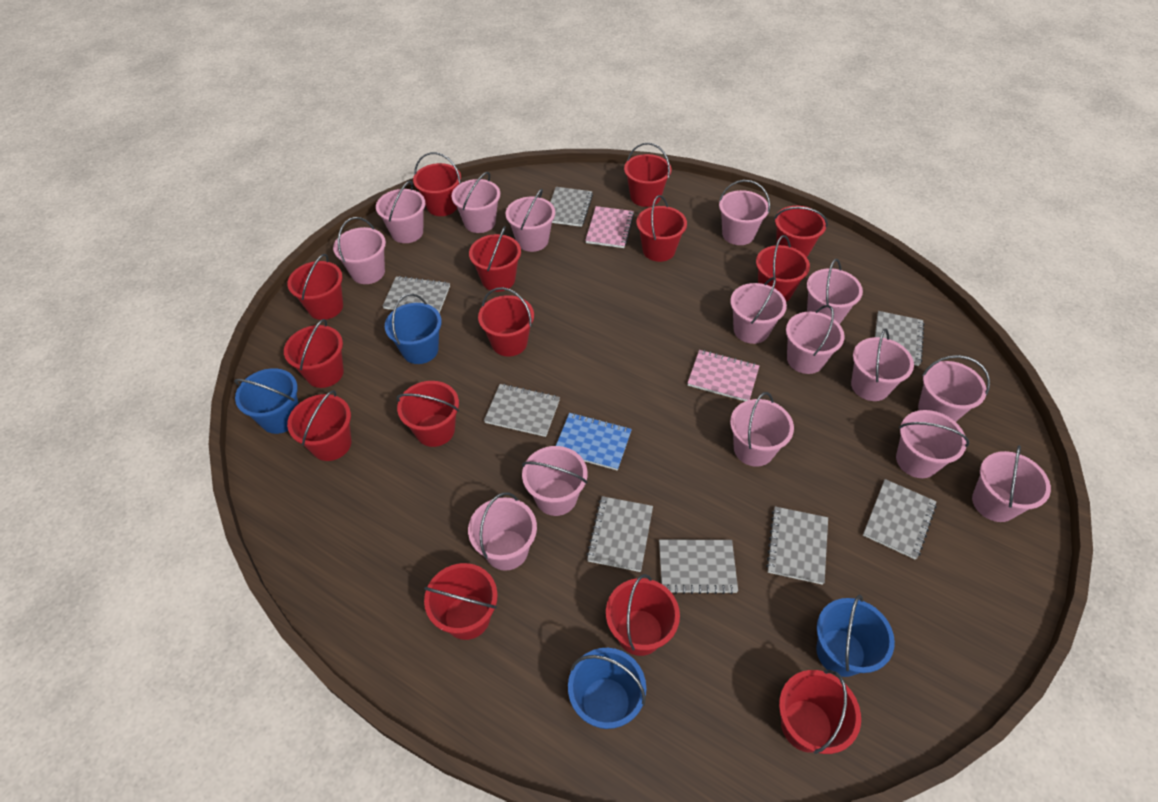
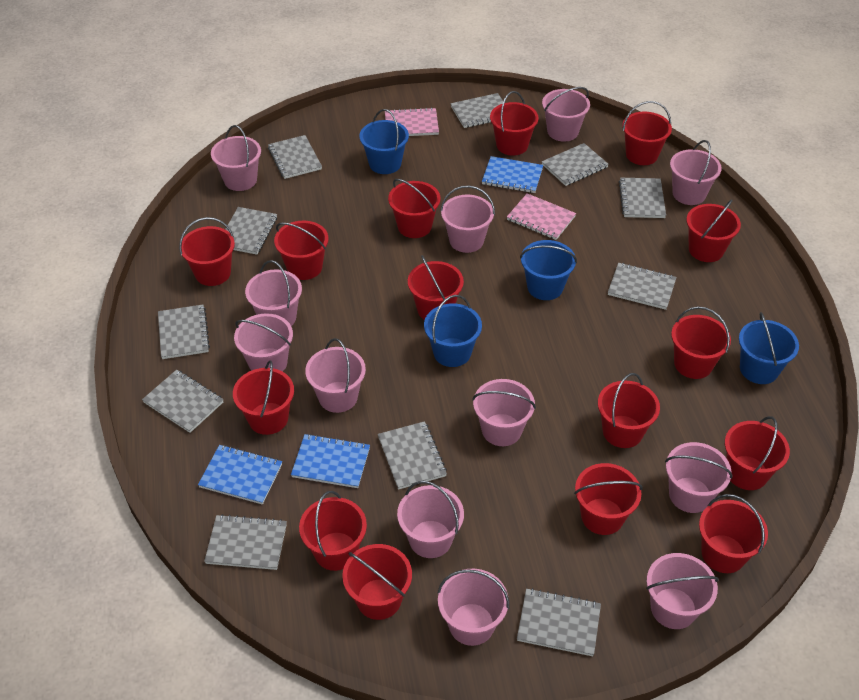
blue notebook: 1 -> 3
grey notebook: 8 -> 11
pink bucket: 15 -> 12
red bucket: 14 -> 15

